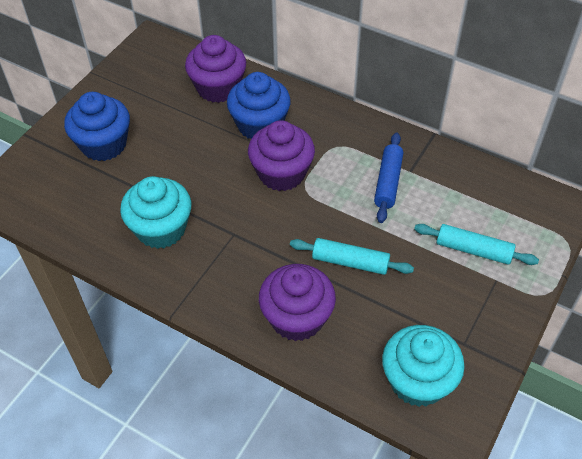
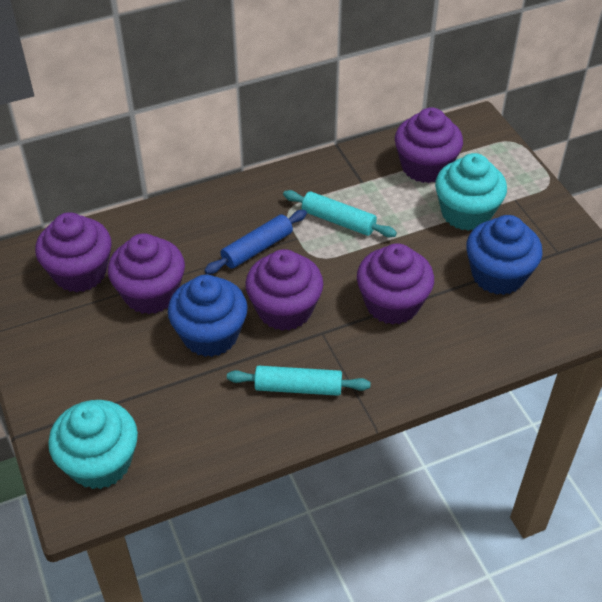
purple cupcake: 3 -> 5

